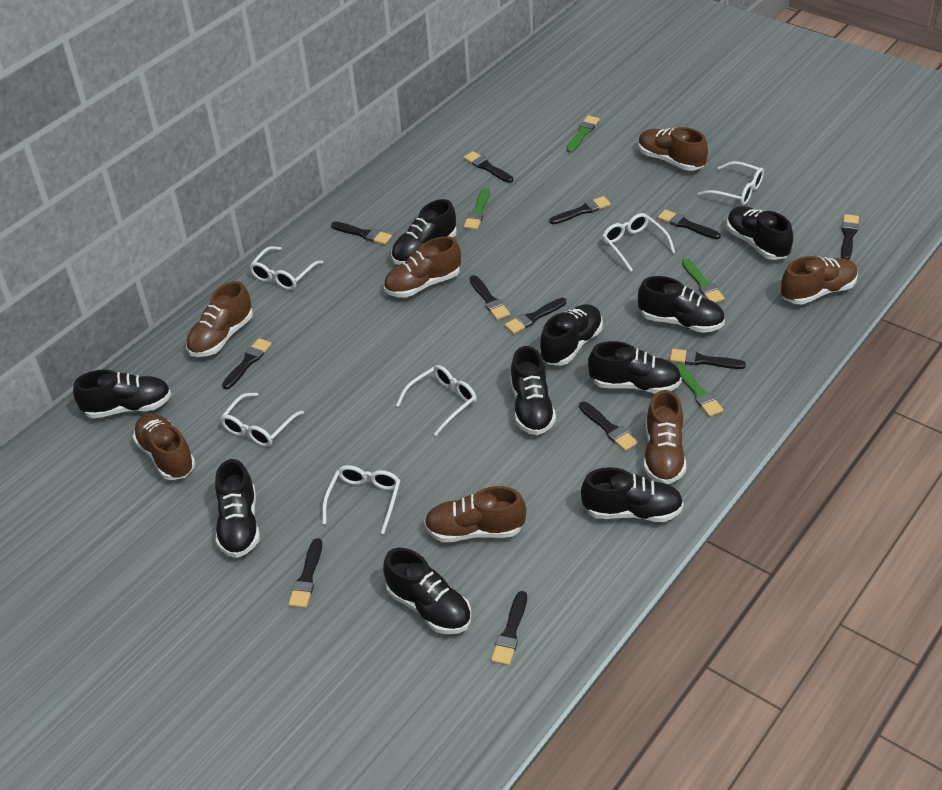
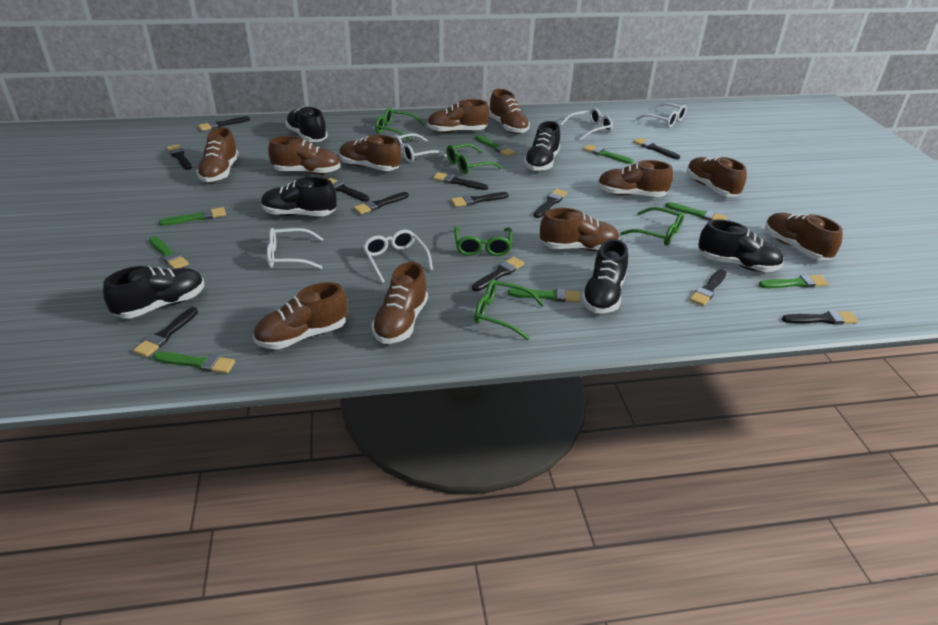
black shoe: 10 -> 6
brown shoe: 7 -> 11
green brush: 4 -> 8
green glasses: 0 -> 5
white glasses: 6 -> 5

